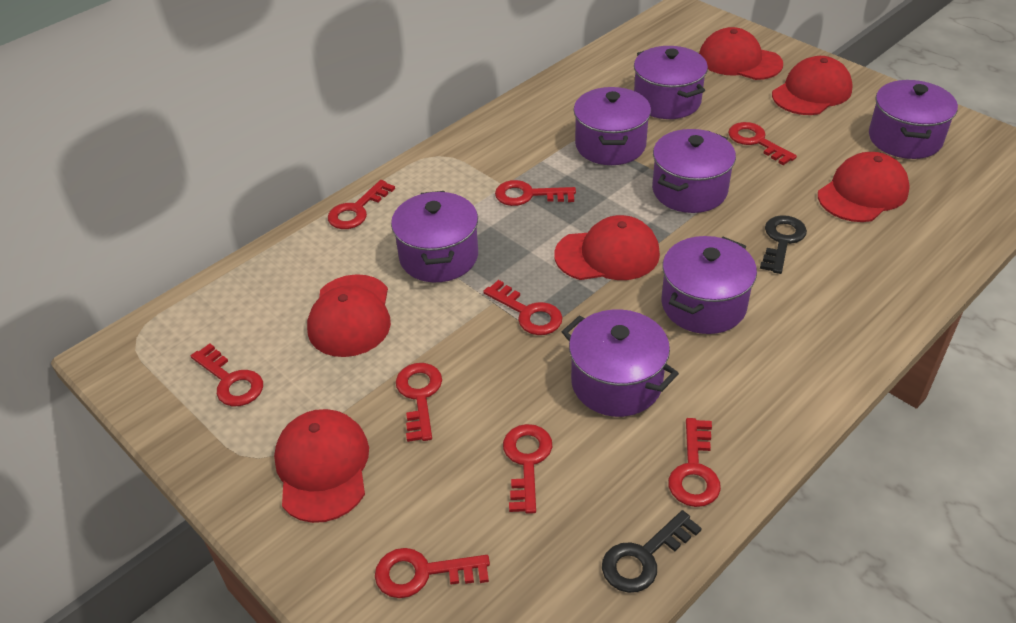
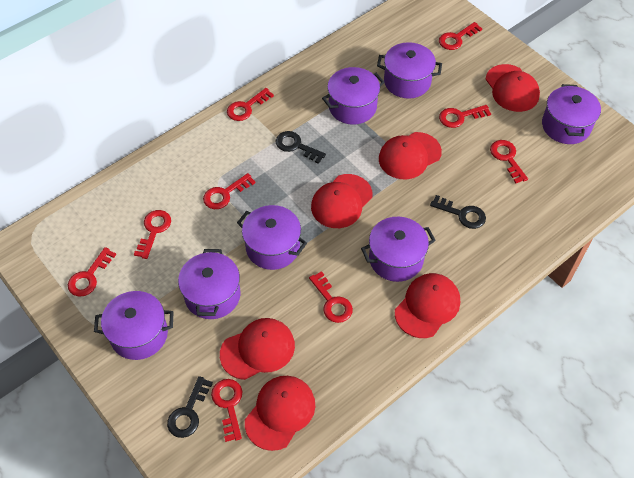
black key: 2 -> 3

